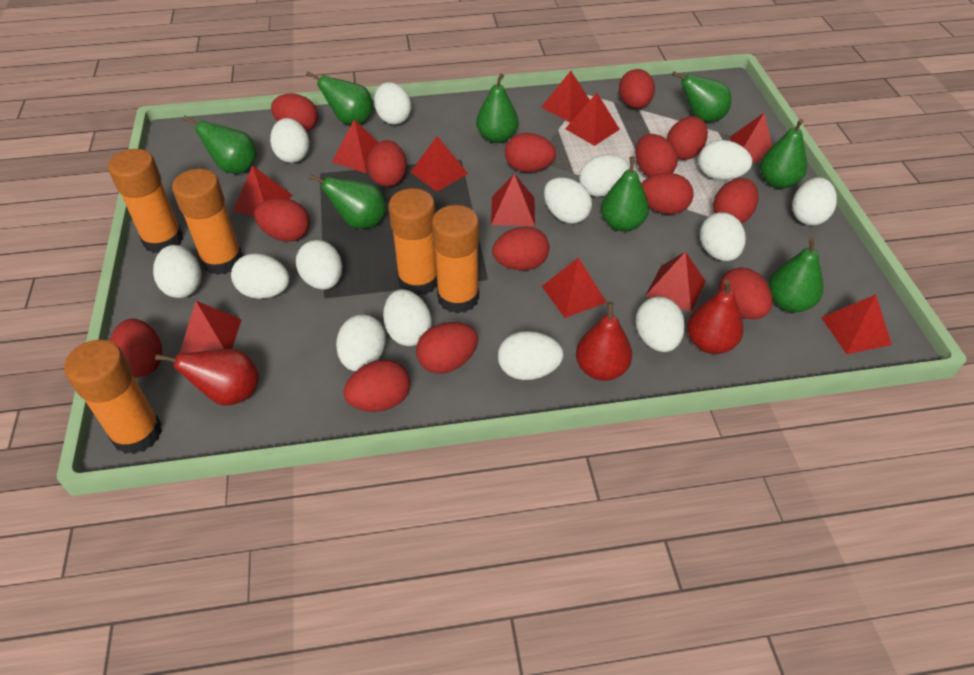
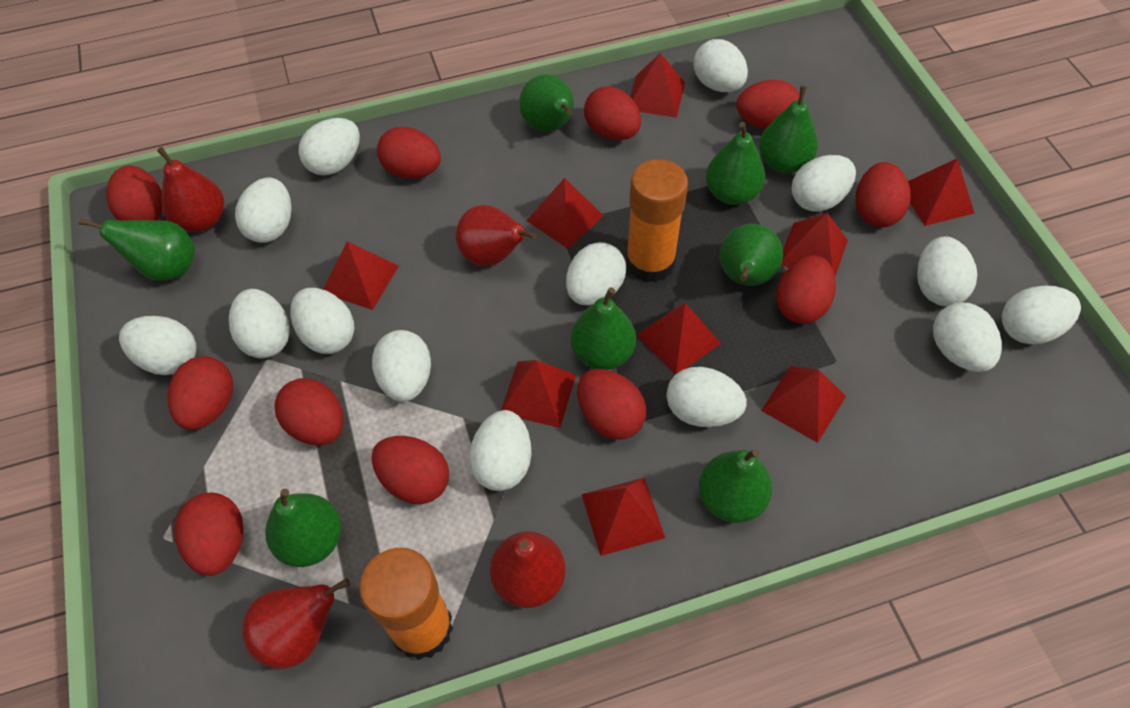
orange glue stick: 5 -> 2
red egg: 14 -> 11
red pear: 3 -> 4
red pyramid: 11 -> 9

